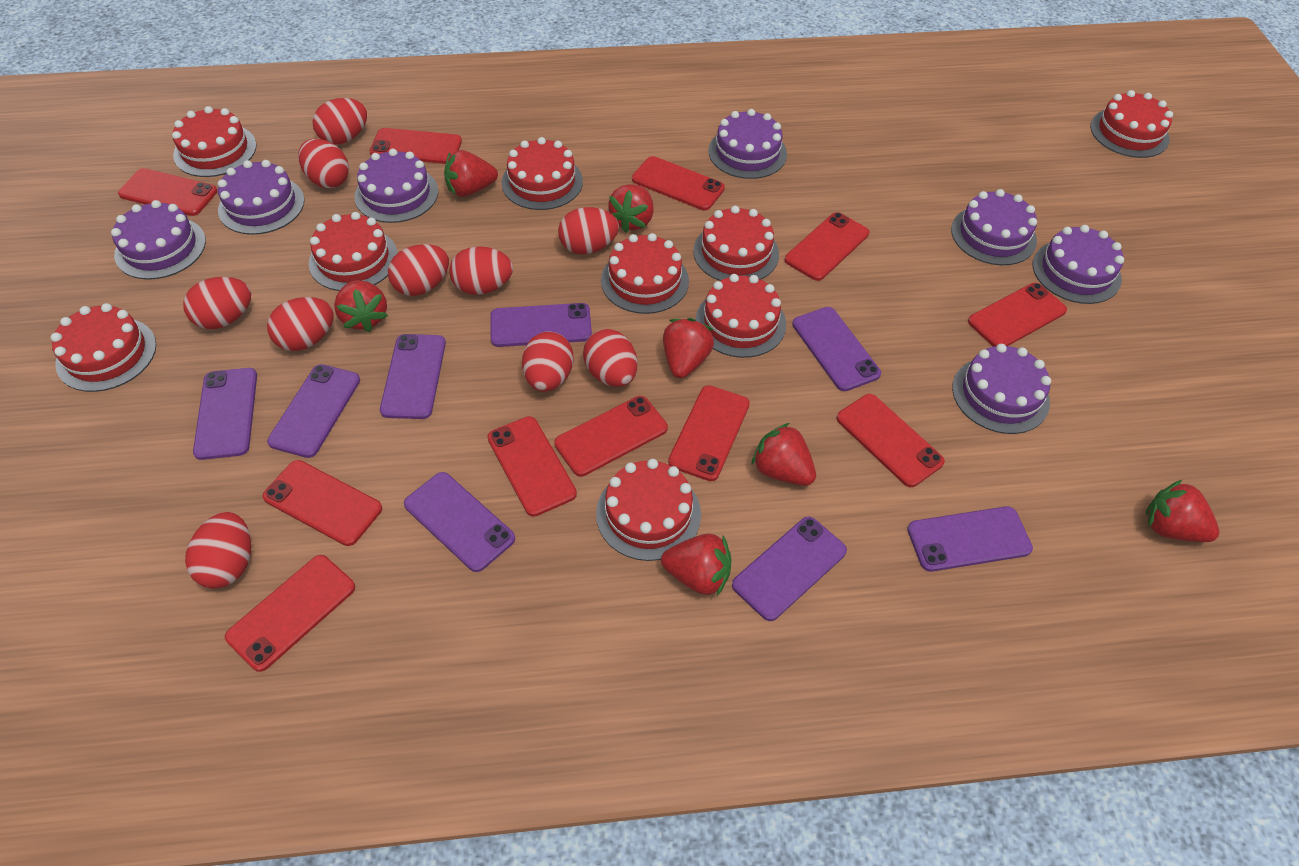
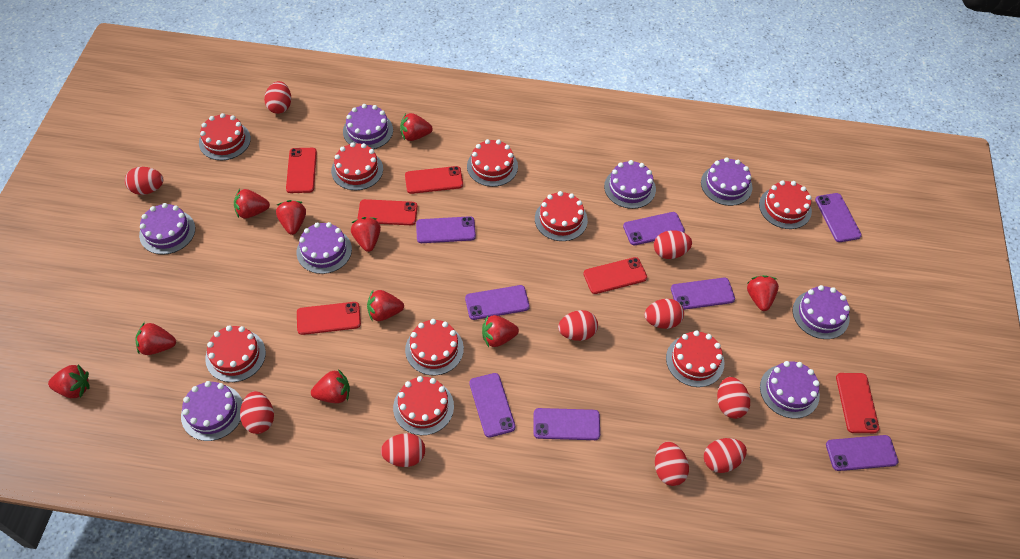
purple cake: 7 -> 8
red phone: 11 -> 6
red strawberry: 7 -> 10

